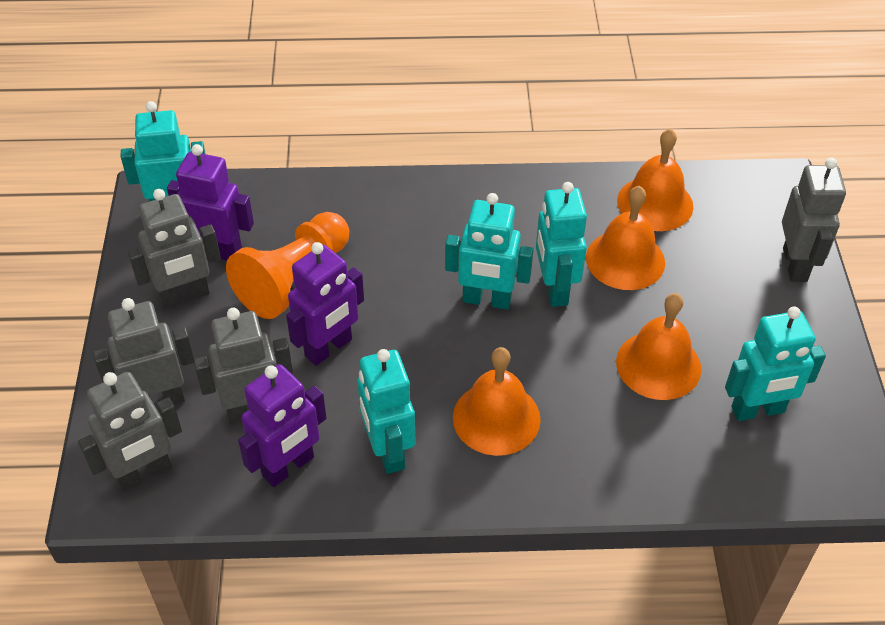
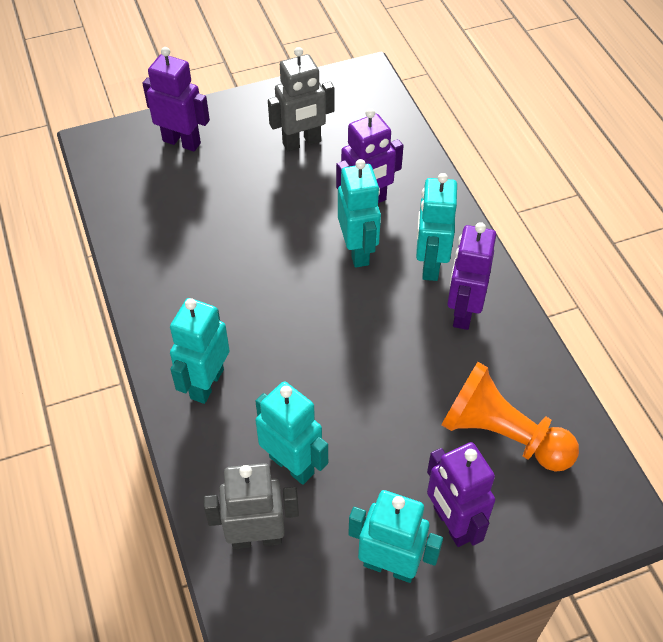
grey robot: 5 -> 2
orange bell: 4 -> 0
purple robot: 3 -> 4

